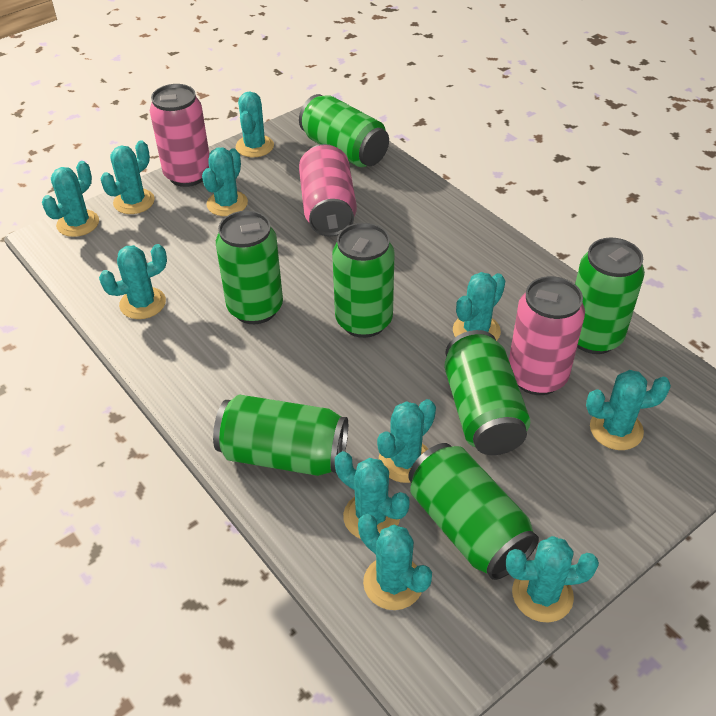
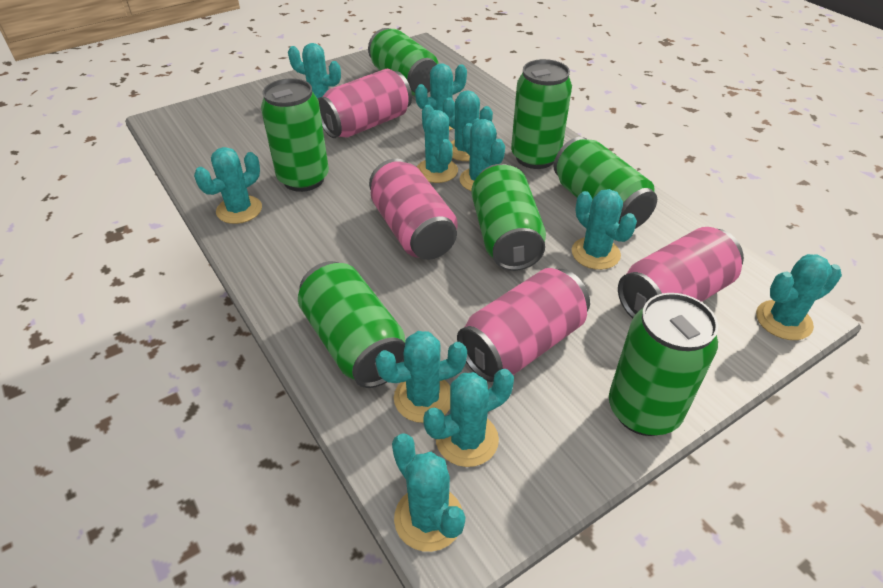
pink can: 3 -> 4

